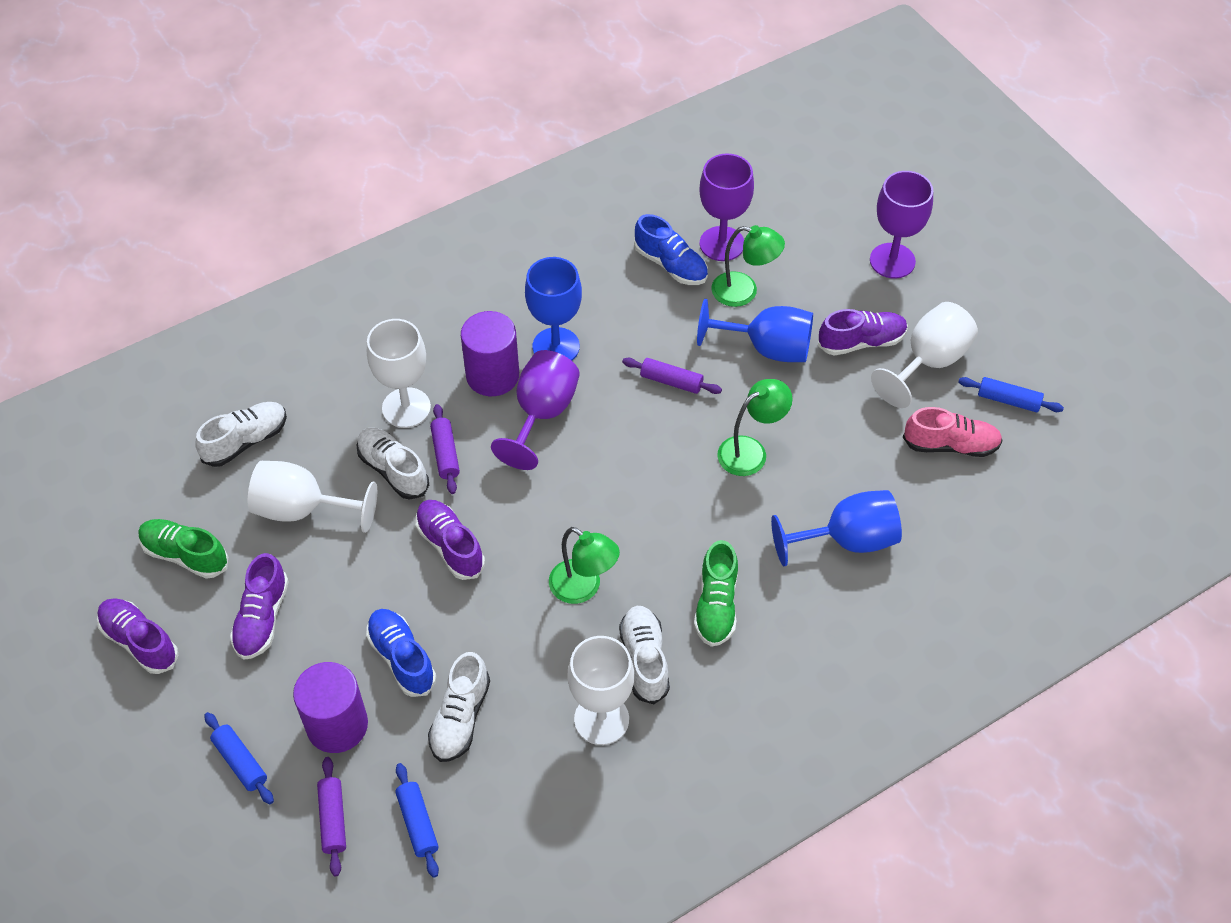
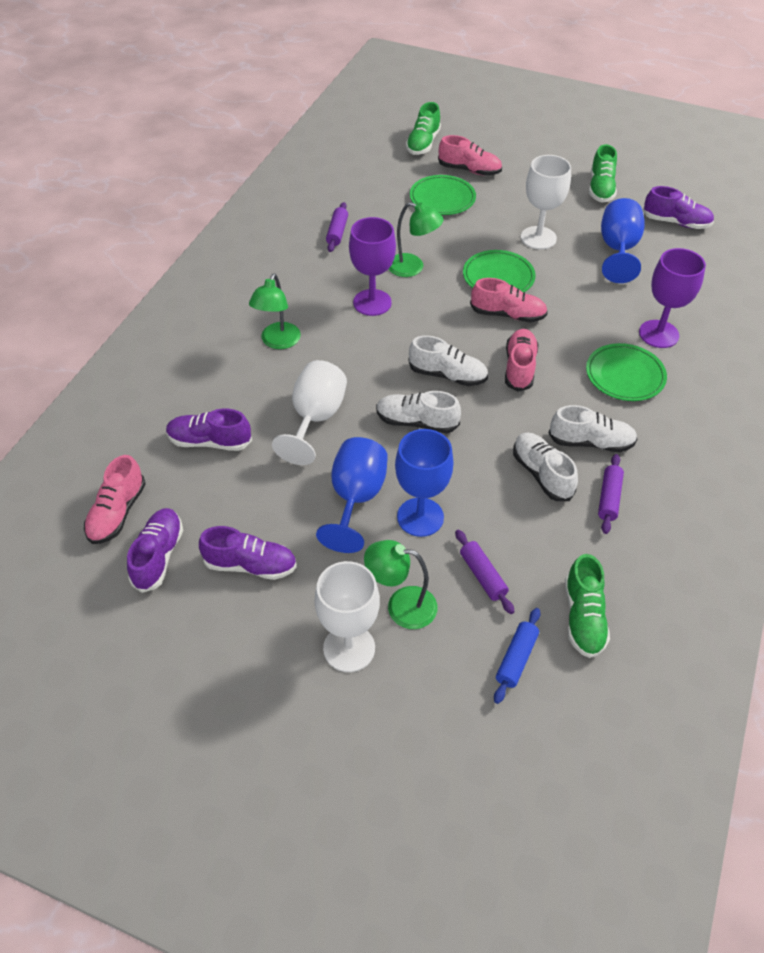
blue rolling pin: 3 -> 1
blue shoe: 2 -> 0
green plate: 0 -> 3
green shoe: 2 -> 3
pink shoe: 1 -> 4
purple cylinder: 2 -> 0
purple goblet: 3 -> 2
white goblet: 4 -> 3

